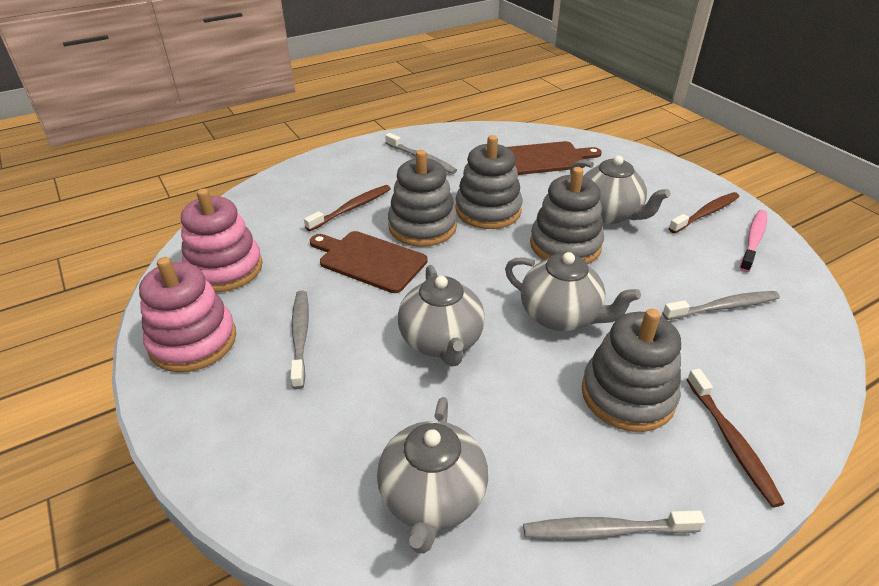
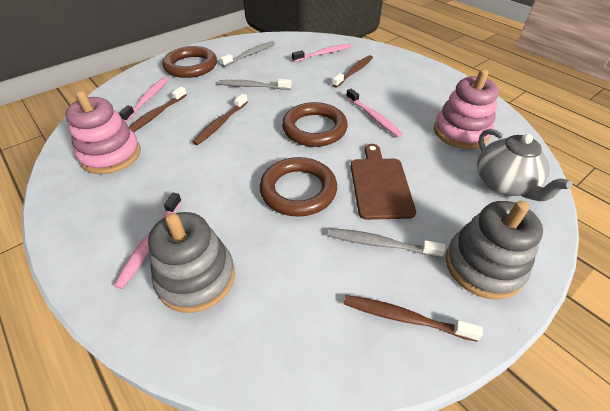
brown cutting board: 2 -> 1
brown ring: 0 -> 3
brown toothbrush: 3 -> 4
grey stacking toy: 4 -> 2
grey teapot: 4 -> 1
grey toothbrush: 4 -> 3
pink toothbrush: 1 -> 4

